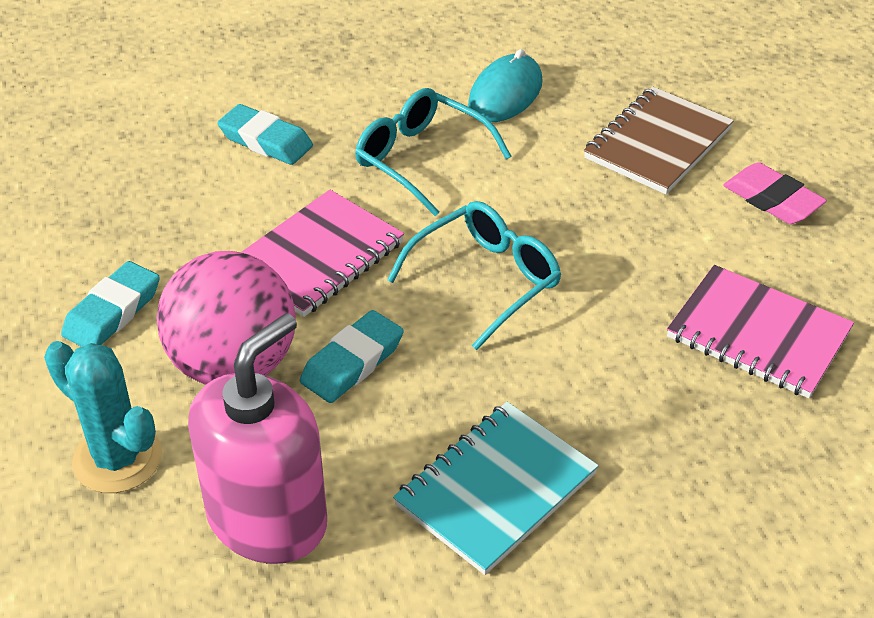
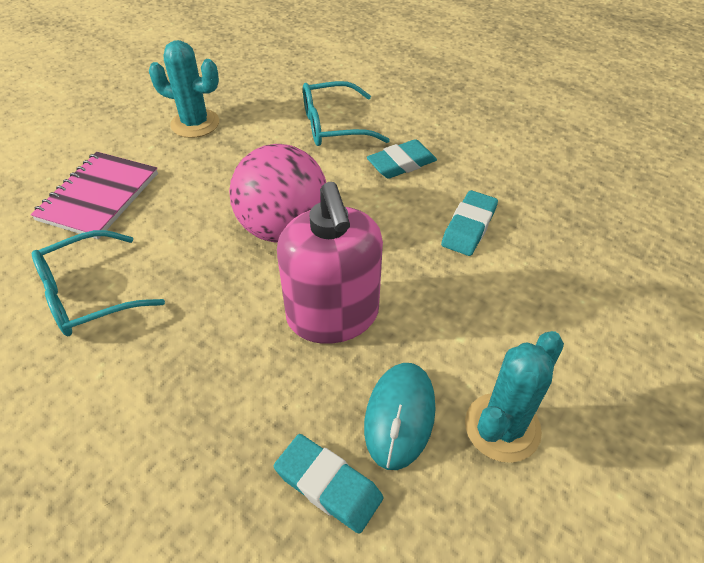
brown notebook: 1 -> 0
pink eraser: 1 -> 0
pink notebook: 2 -> 1
turquoise cactus: 1 -> 2
turquoise notebook: 1 -> 0

